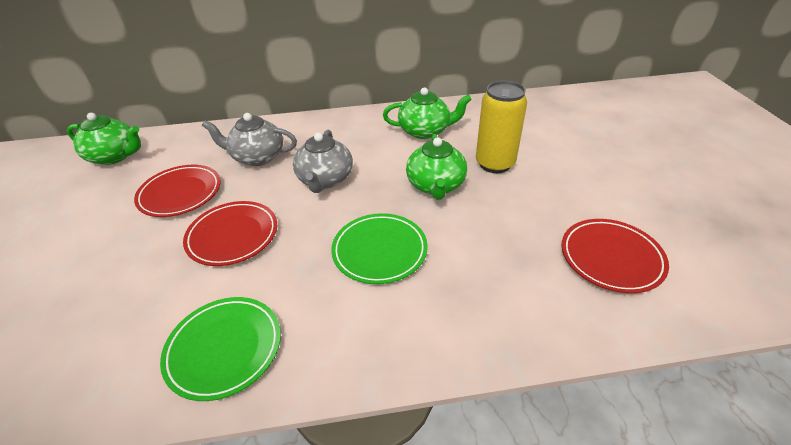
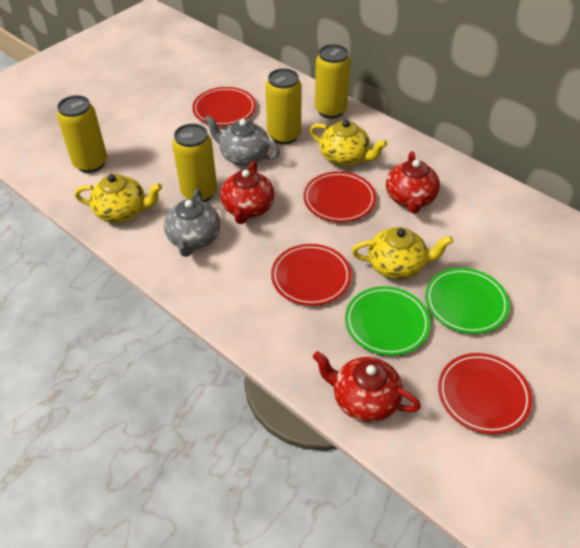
green teapot: 3 -> 0
red plate: 3 -> 4
red teapot: 0 -> 3
yellow can: 1 -> 4
yellow teapot: 0 -> 3

